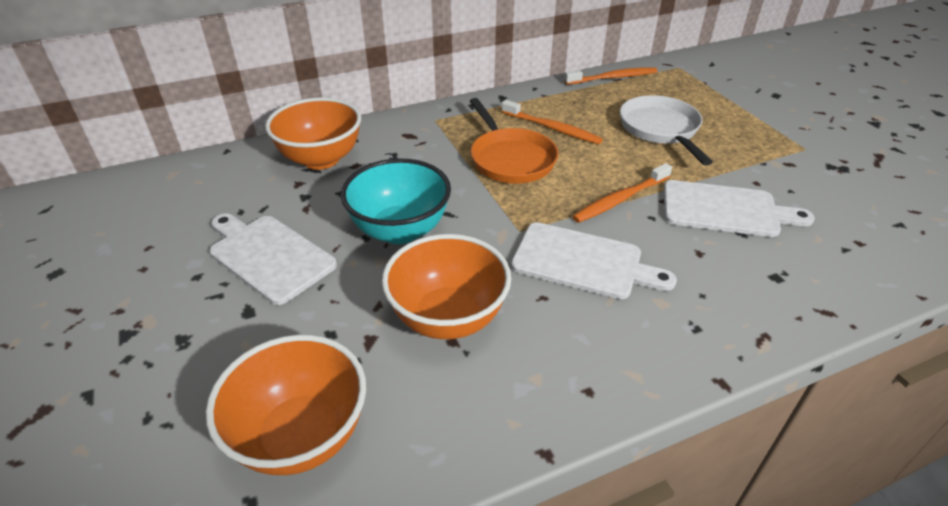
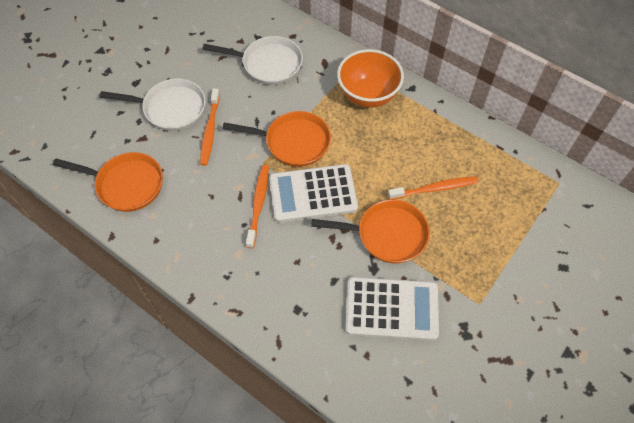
orange bowl: 3 -> 1
orange pan: 1 -> 3
turquoise bowl: 1 -> 0
white calculator: 0 -> 2
white cutting board: 3 -> 0
white pan: 1 -> 2

